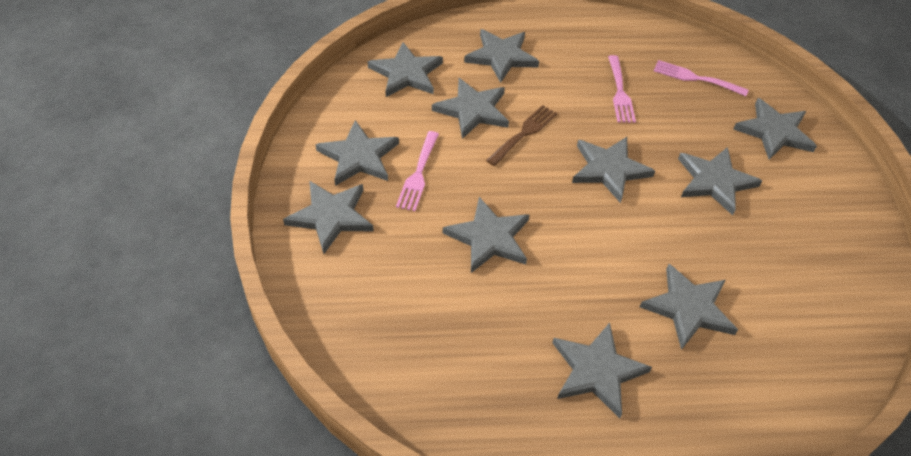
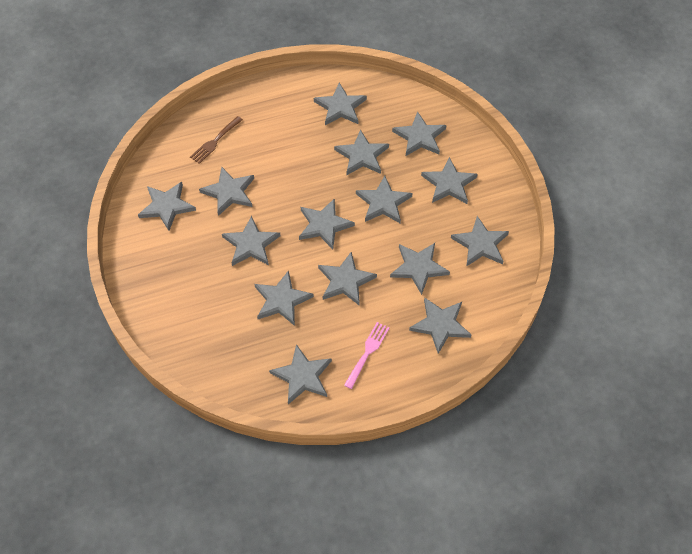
grey star: 11 -> 15
pink fork: 3 -> 1

